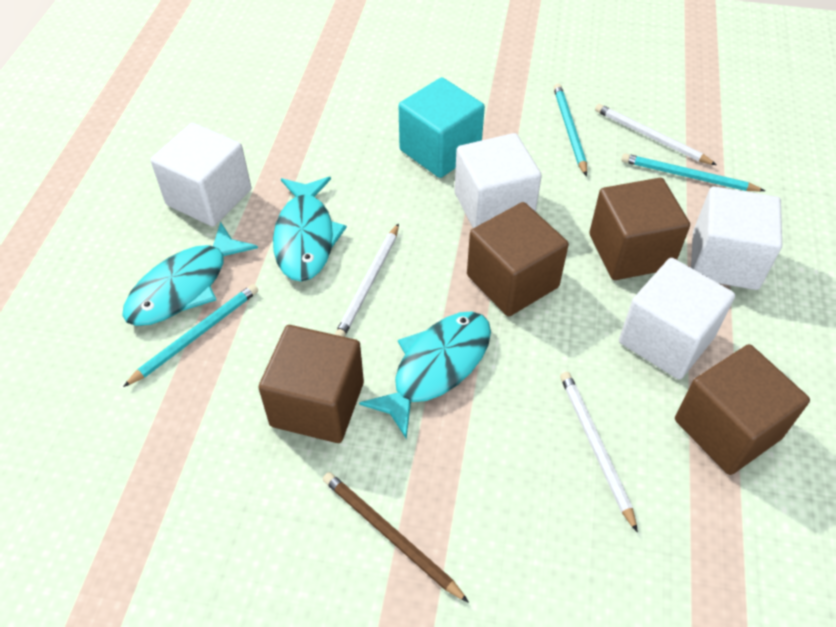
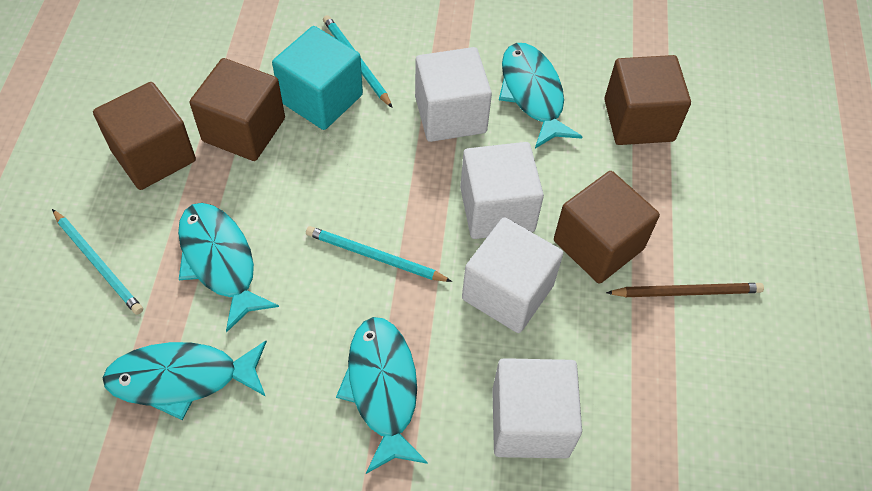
turquoise fish: 3 -> 4
white pencil: 3 -> 0

